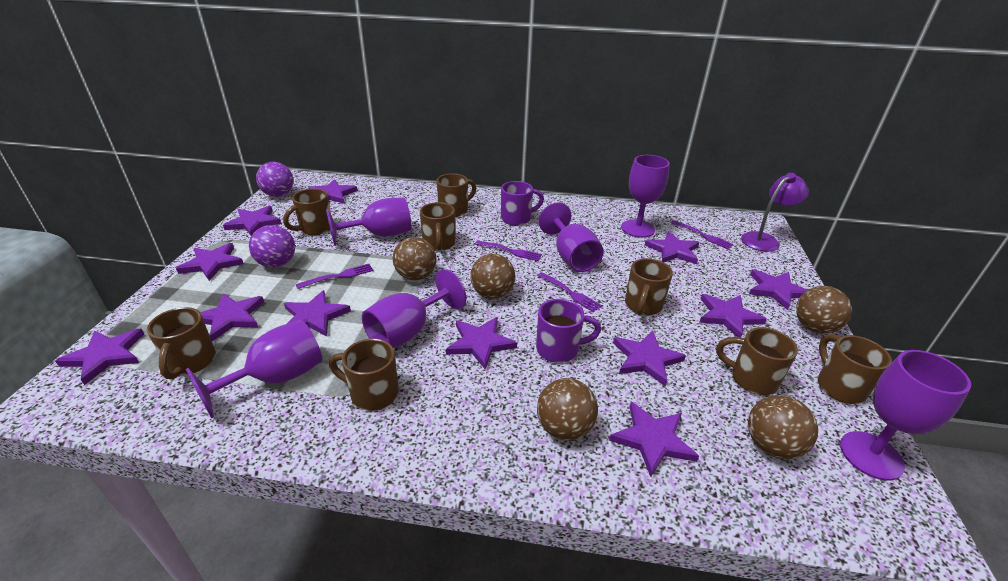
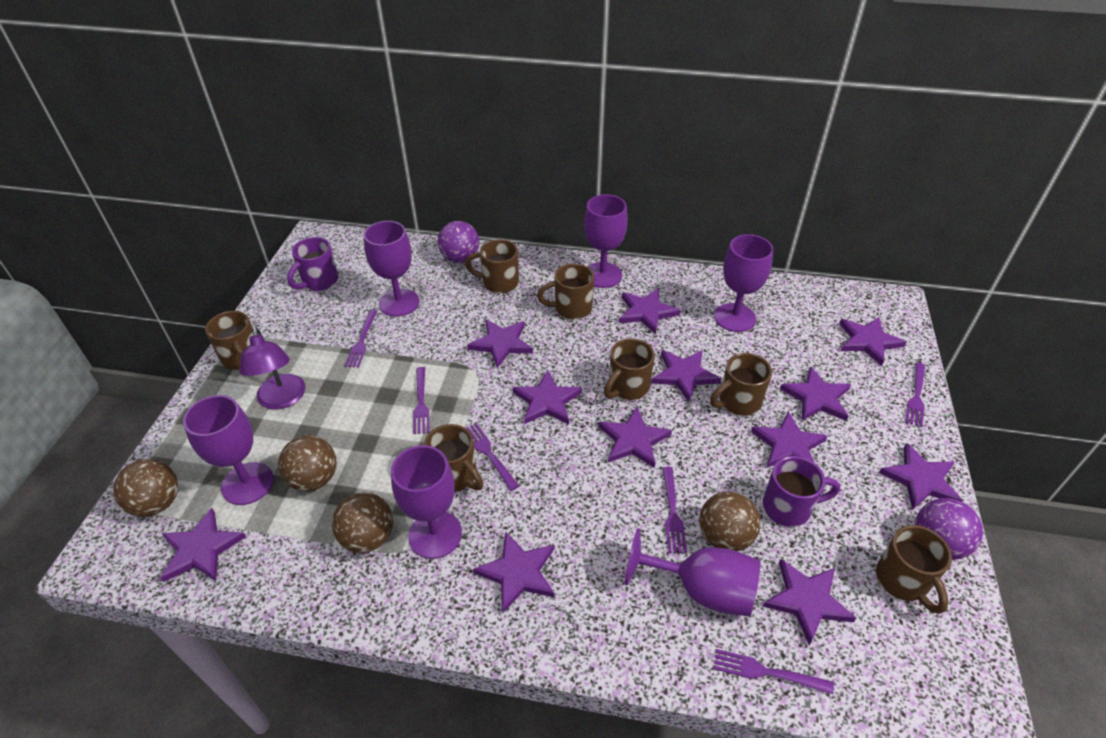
brown ball: 5 -> 4
brown mug: 8 -> 7
purple fork: 4 -> 6

